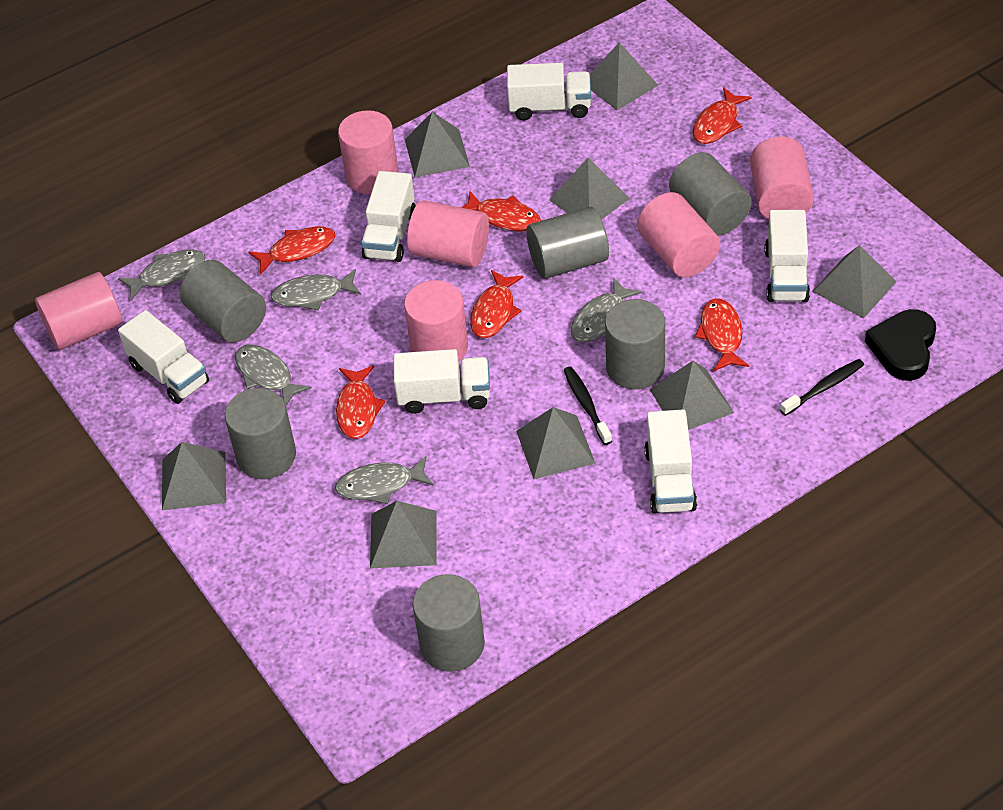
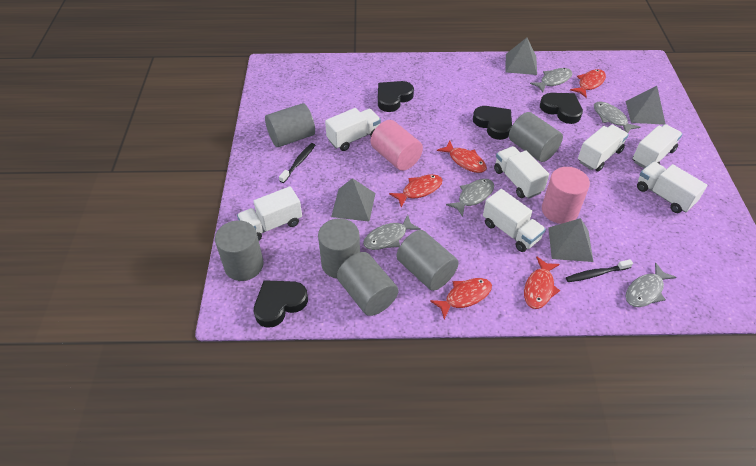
black heart: 1 -> 4
grey pyramid: 8 -> 4
pink cylinder: 6 -> 2
red fish: 6 -> 5
white truck: 6 -> 7

